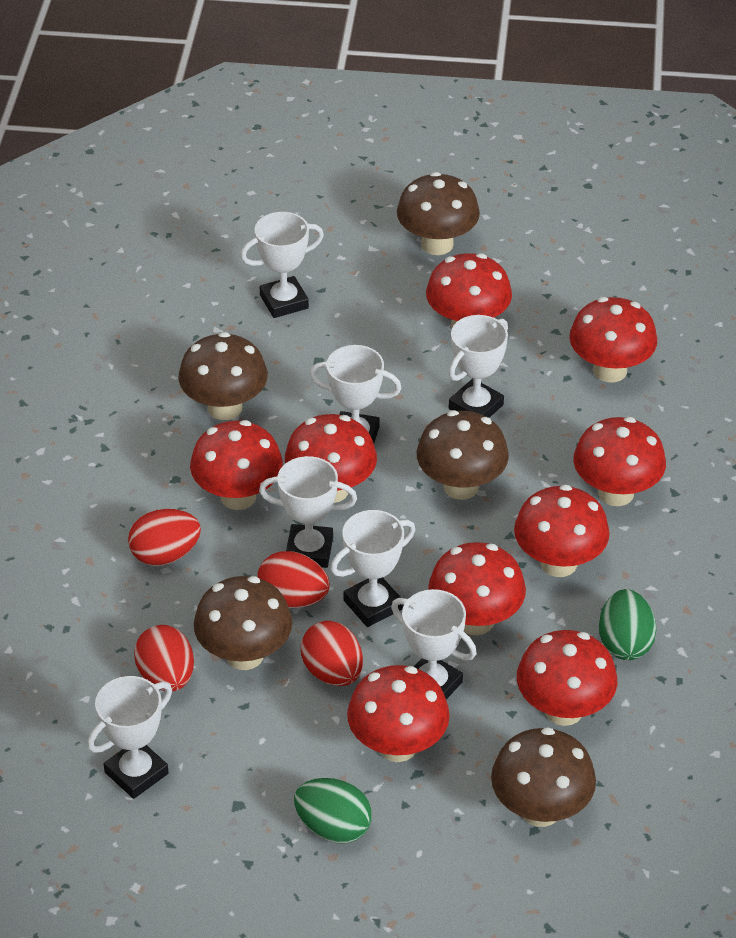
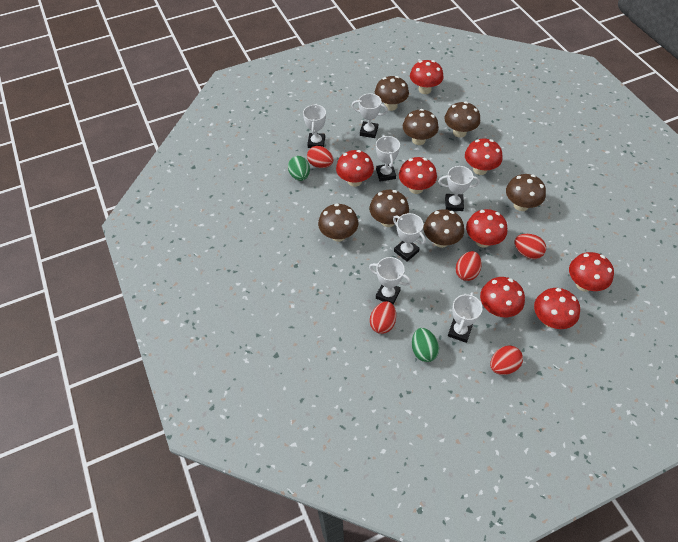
brown mushroom: 5 -> 7
red egg: 4 -> 5
red mushroom: 9 -> 8

